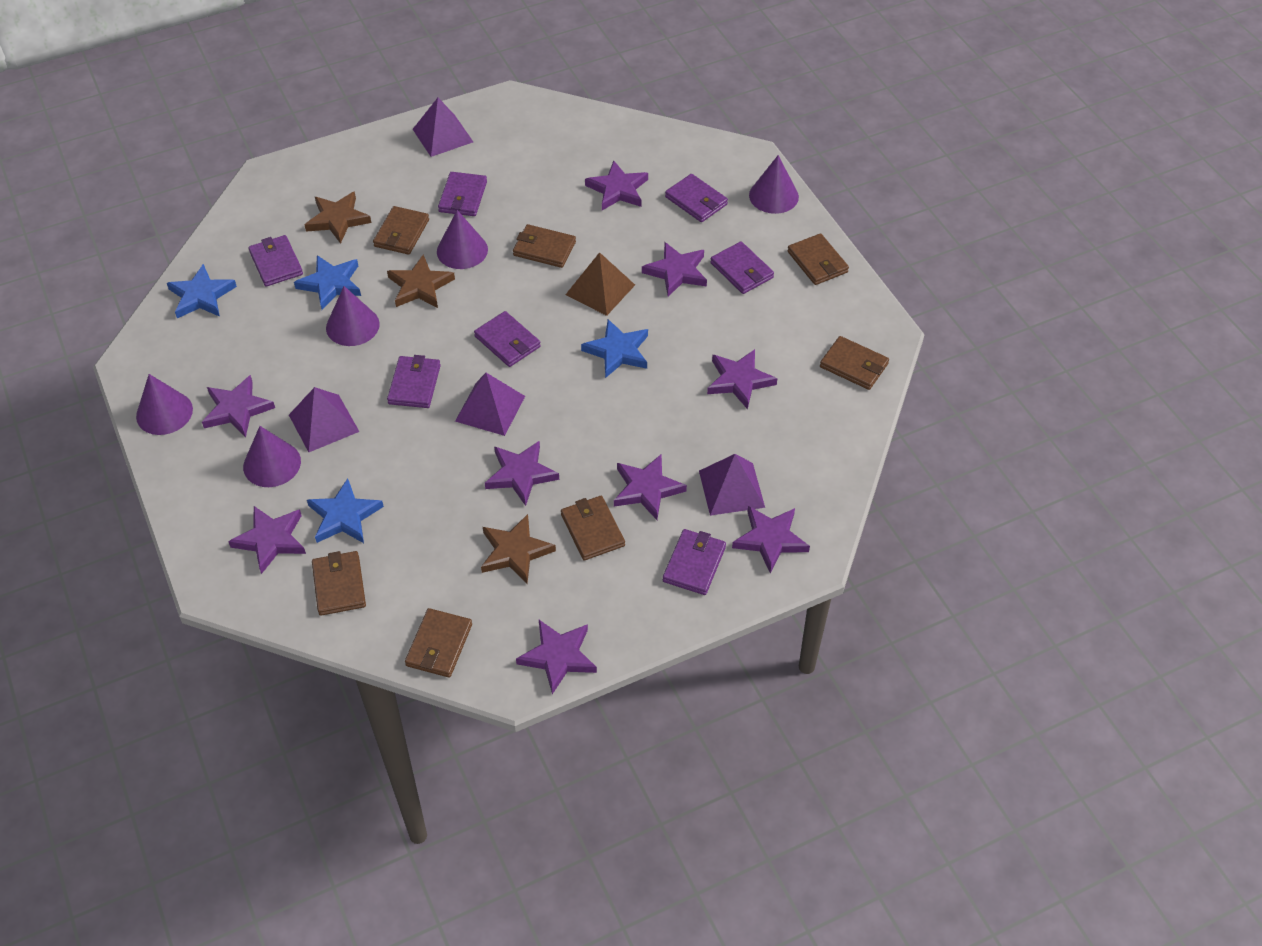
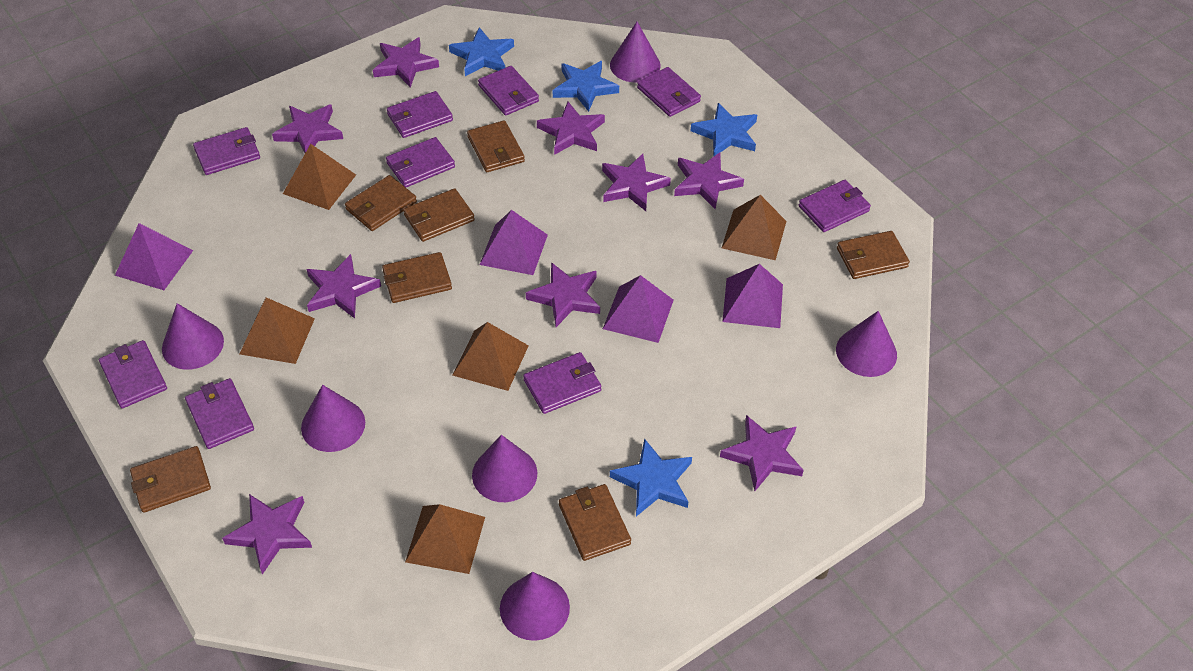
brown pyramid: 1 -> 5
brown star: 3 -> 0
purple cone: 5 -> 6
purple wallet: 7 -> 9

